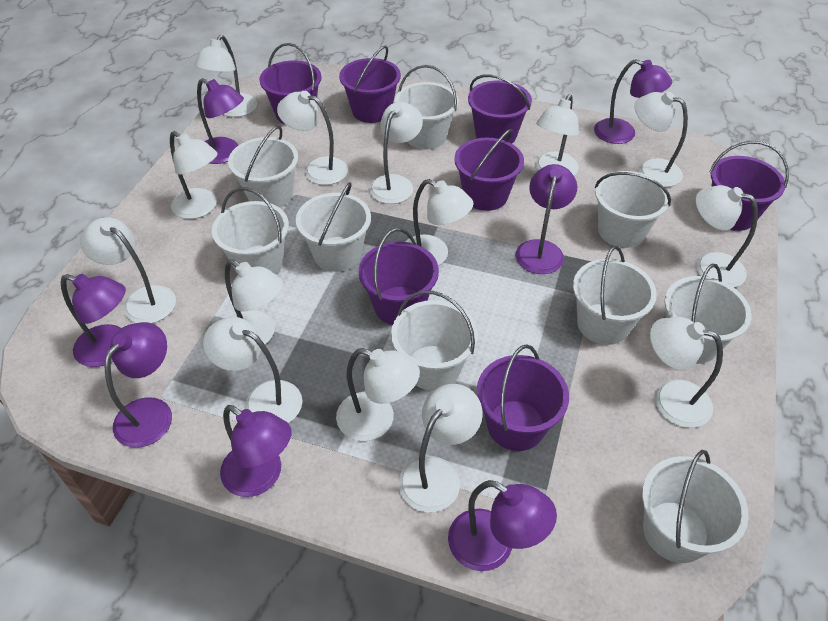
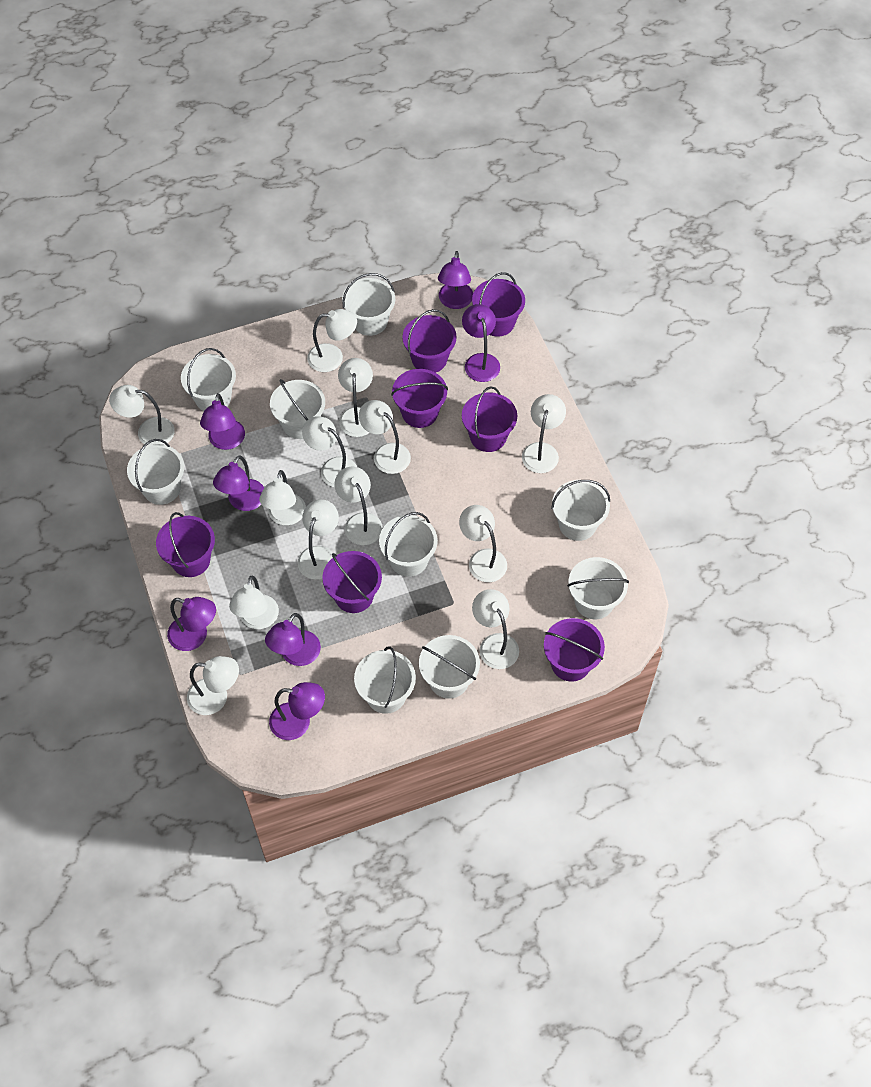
white lamp: 14 -> 13

